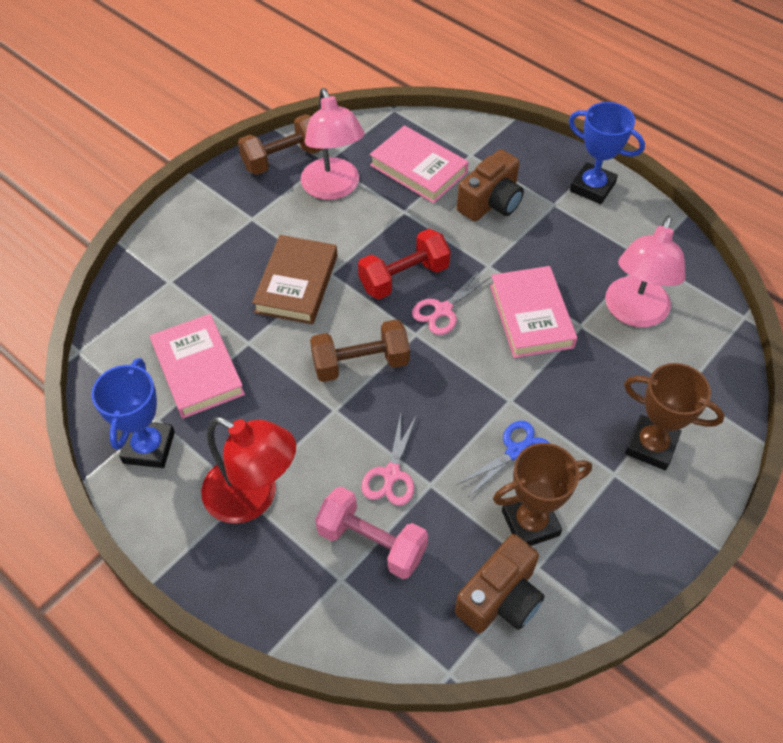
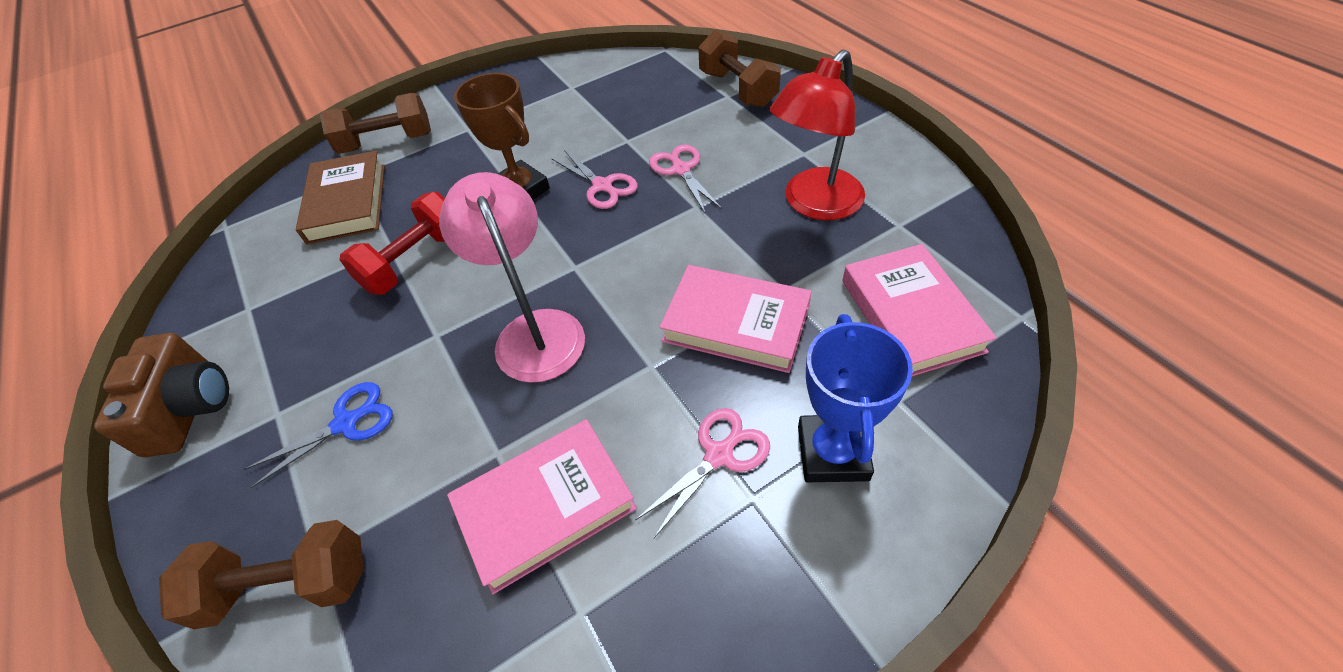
blue trophy: 2 -> 1
brown camera: 2 -> 1
brown dumbbell: 2 -> 3
brown trophy: 2 -> 1
pink dumbbell: 1 -> 0
pink lamp: 2 -> 1
pink scissors: 2 -> 3

